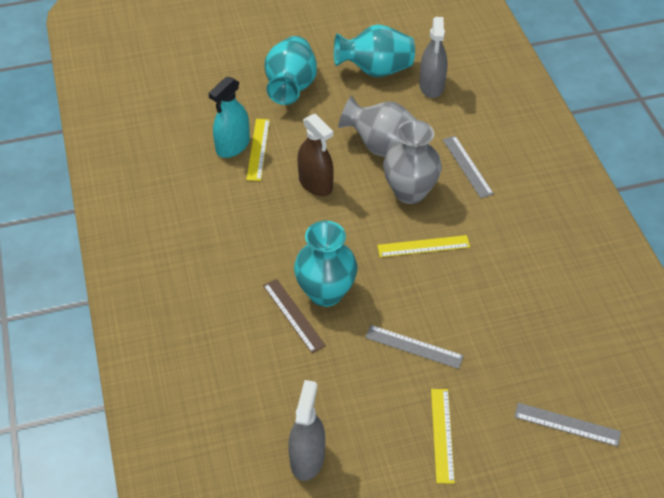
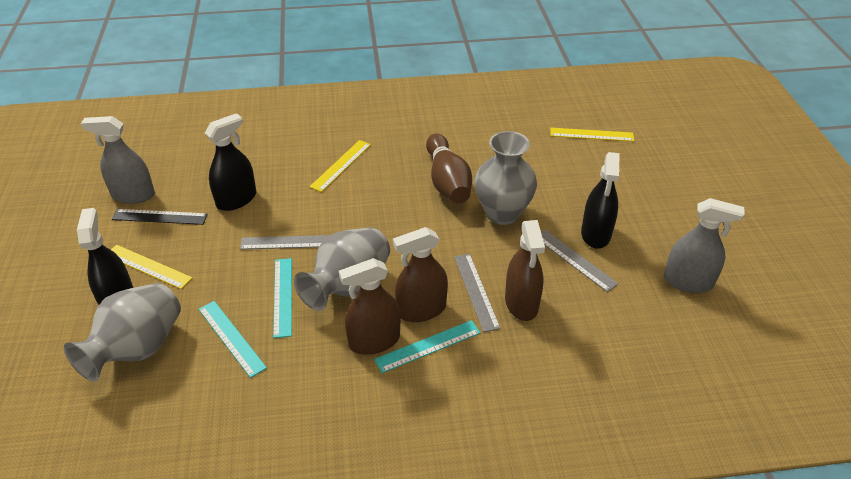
black ruler: 0 -> 1
black spray bottle: 0 -> 3
brown bowling pin: 0 -> 1
brown ruler: 1 -> 0
brown spray bottle: 1 -> 3
grey vase: 2 -> 3
turquoise ruler: 0 -> 3
turquoise spray bottle: 1 -> 0
turquoise vase: 3 -> 0

